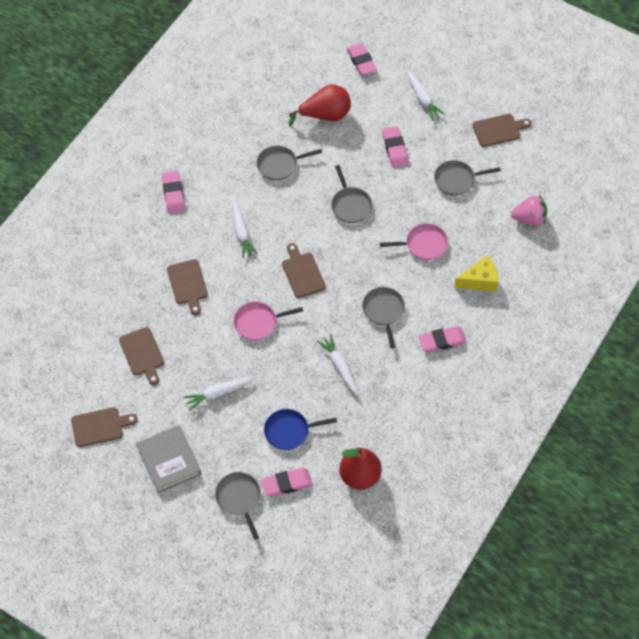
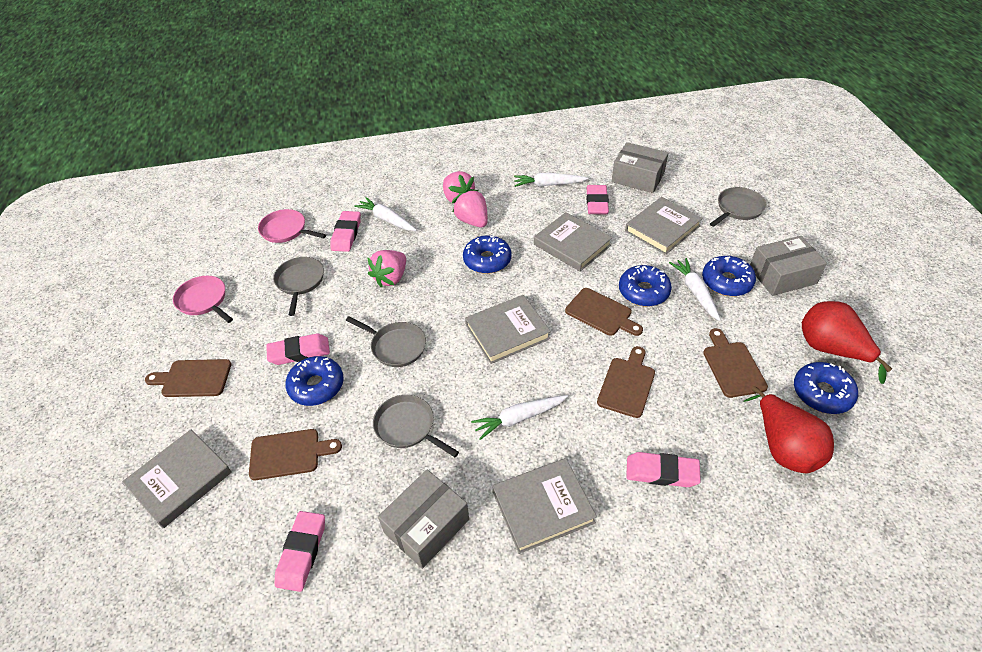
blue donut: 0 -> 5
blue pan: 1 -> 0
grey book: 1 -> 5
grey box: 0 -> 3
grey pan: 5 -> 4
pink strawberry: 1 -> 3
yellow cheese: 1 -> 0

